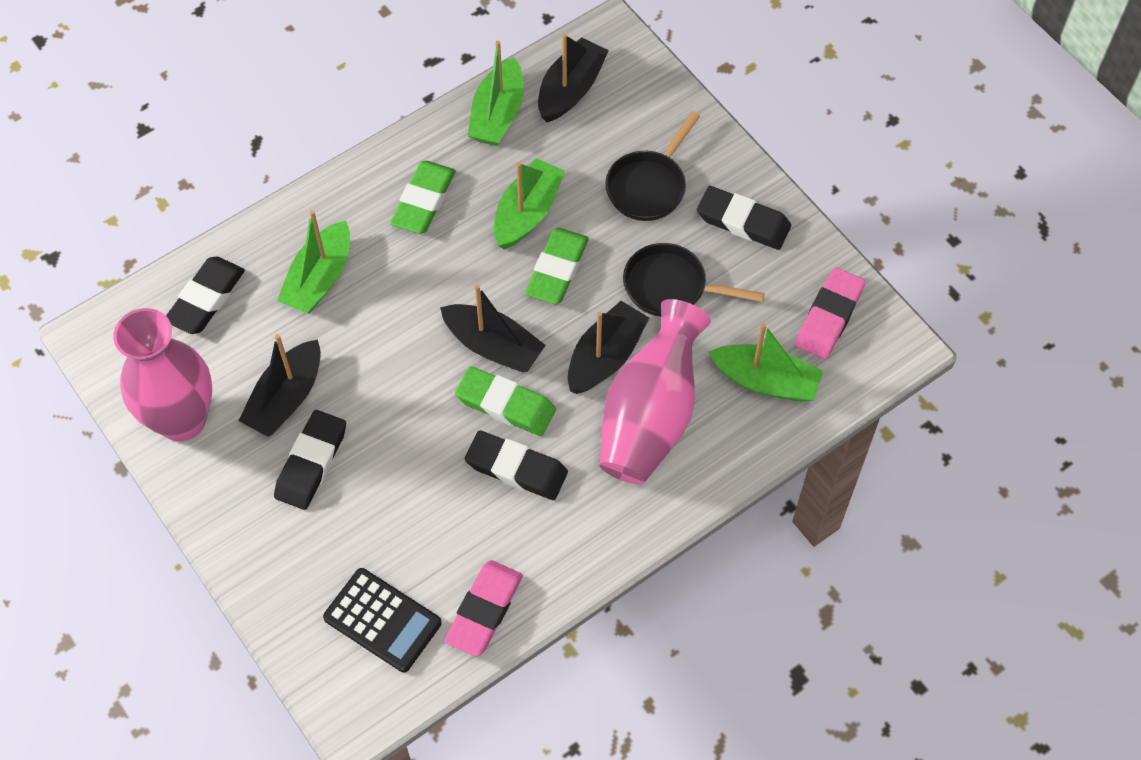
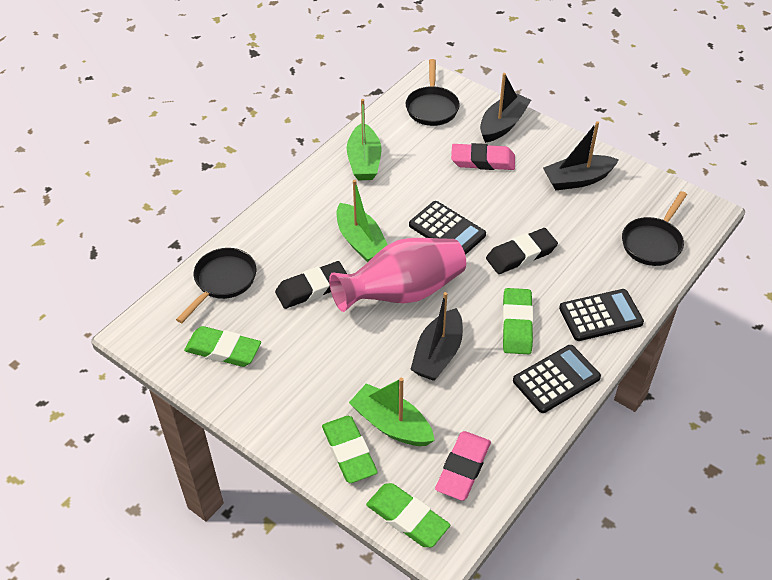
black boat: 4 -> 3
black calculator: 1 -> 3
black eraser: 4 -> 2
black pan: 2 -> 3
green boat: 4 -> 3
green eraser: 3 -> 4
pink vase: 2 -> 1

